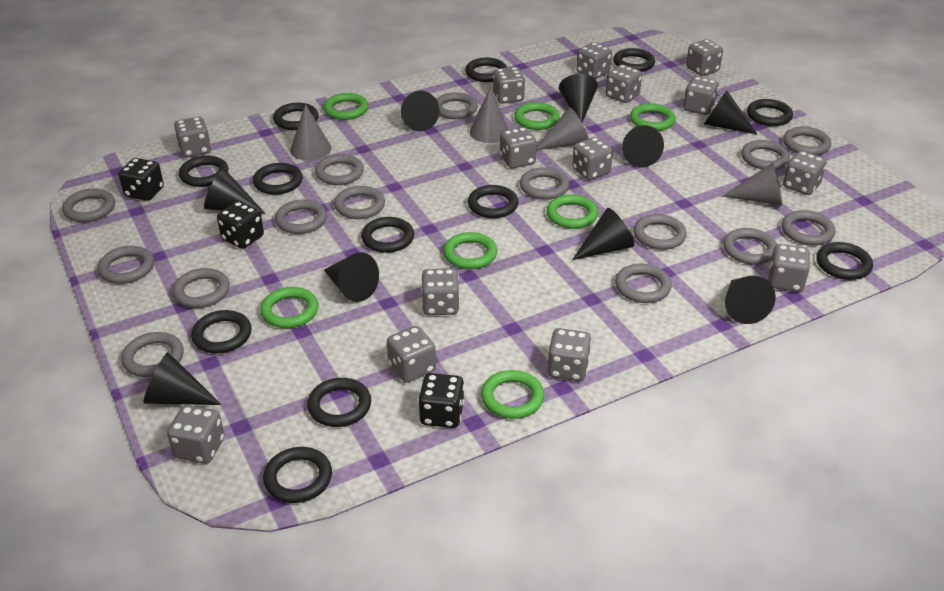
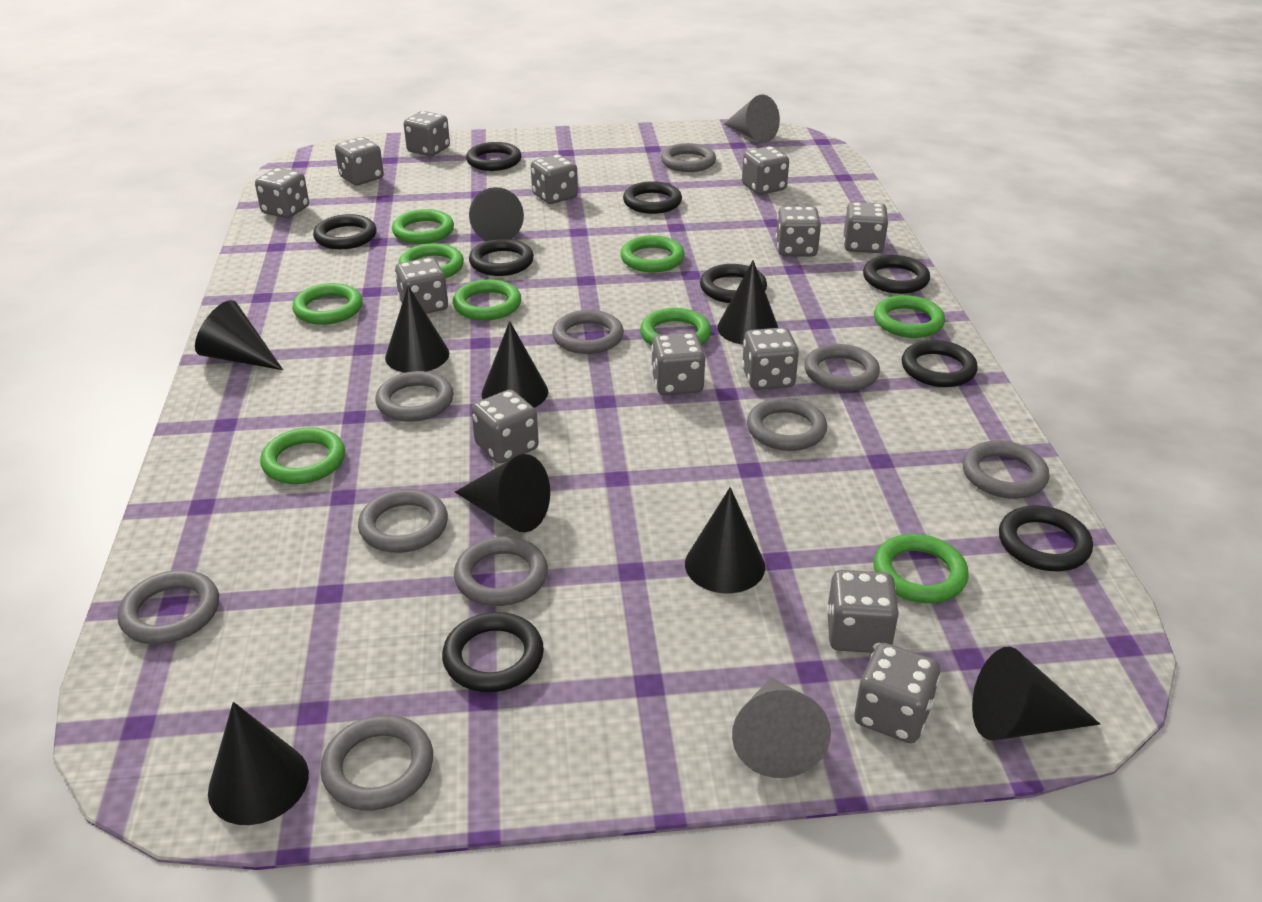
black dice: 3 -> 0
black ring: 12 -> 9
green ring: 7 -> 9
grey cone: 4 -> 2
grey dice: 14 -> 13
grey ring: 15 -> 10

